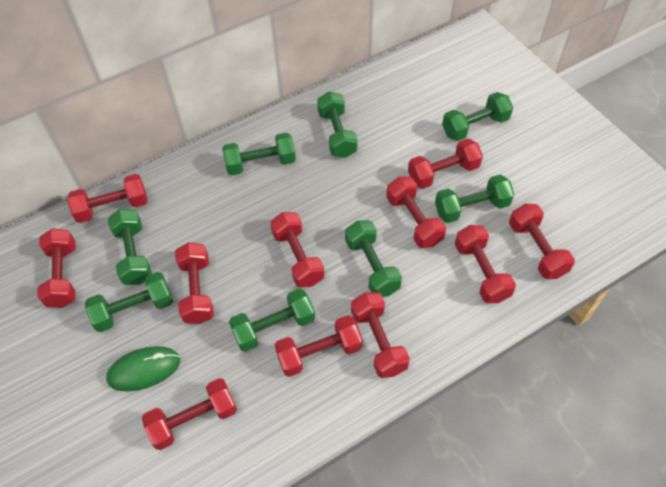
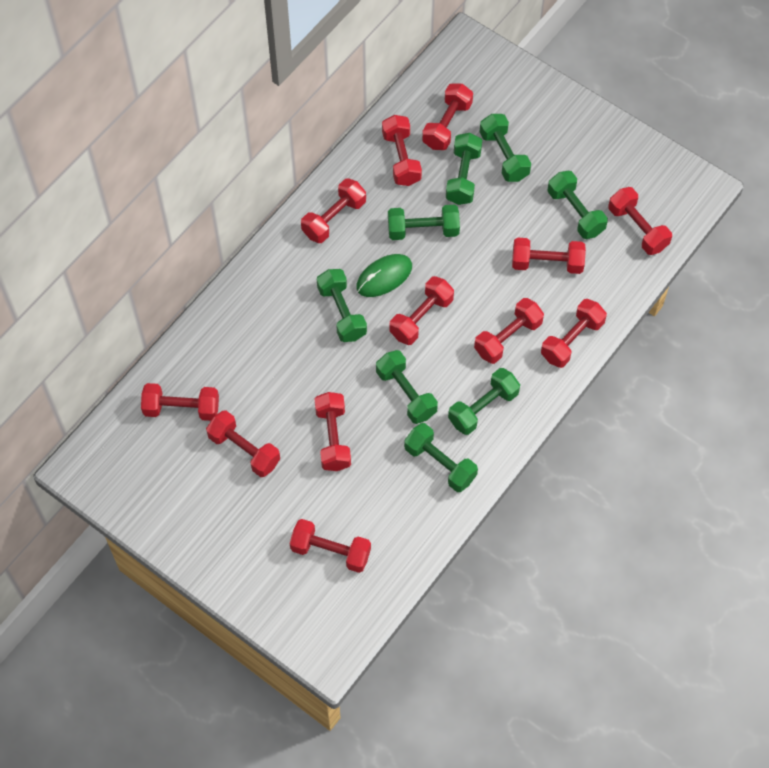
red dumbbell: 11 -> 12

